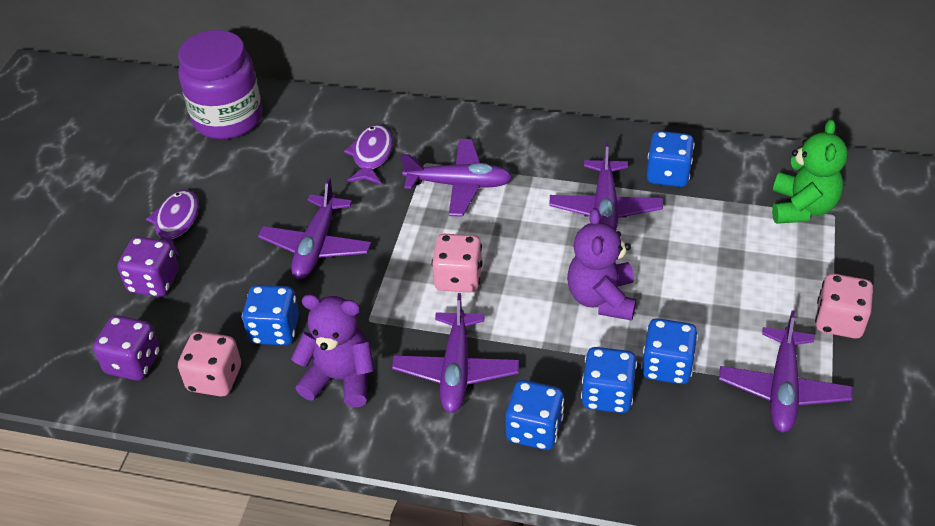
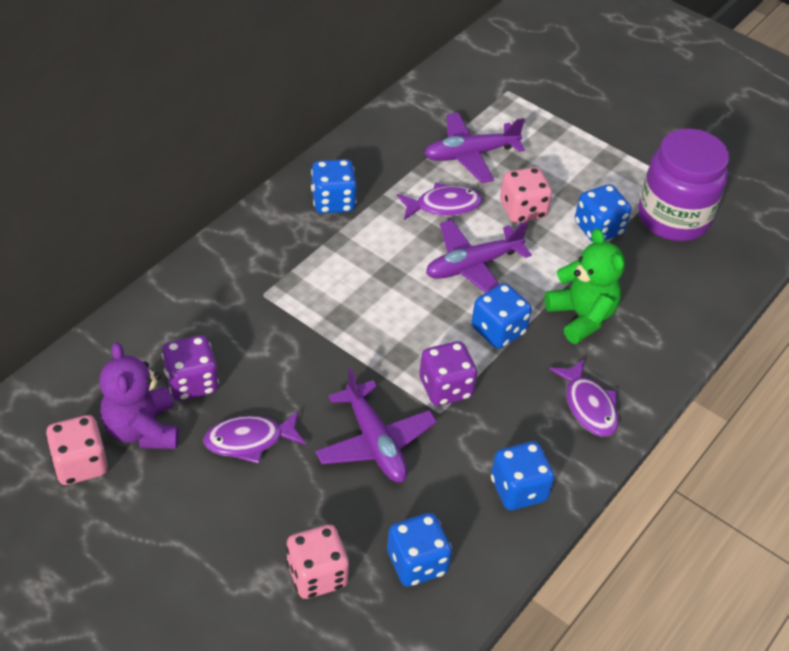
purple fish: 2 -> 3
purple plane: 5 -> 3
purple teddy bear: 2 -> 1

